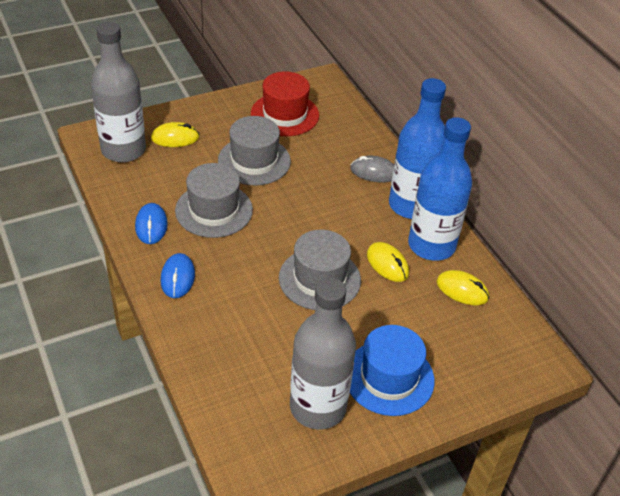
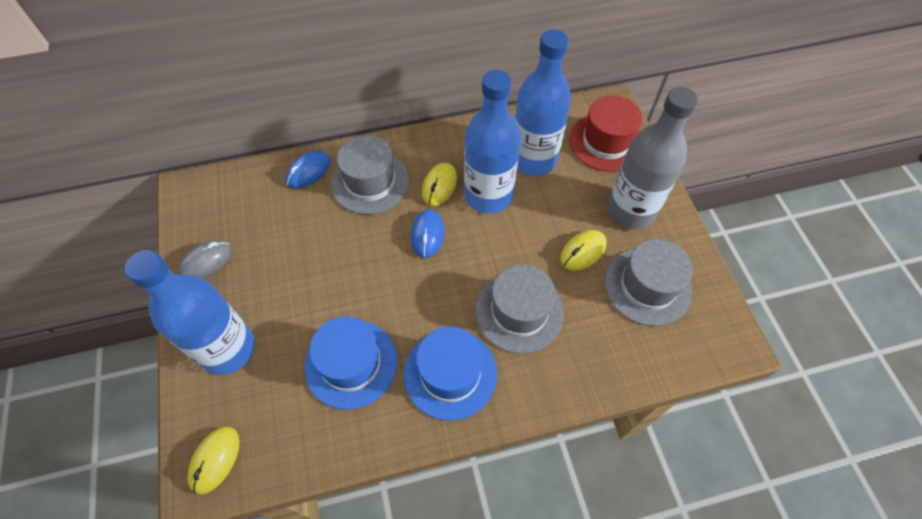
blue bottle: 2 -> 3
blue hat: 1 -> 2
grey bottle: 2 -> 1

